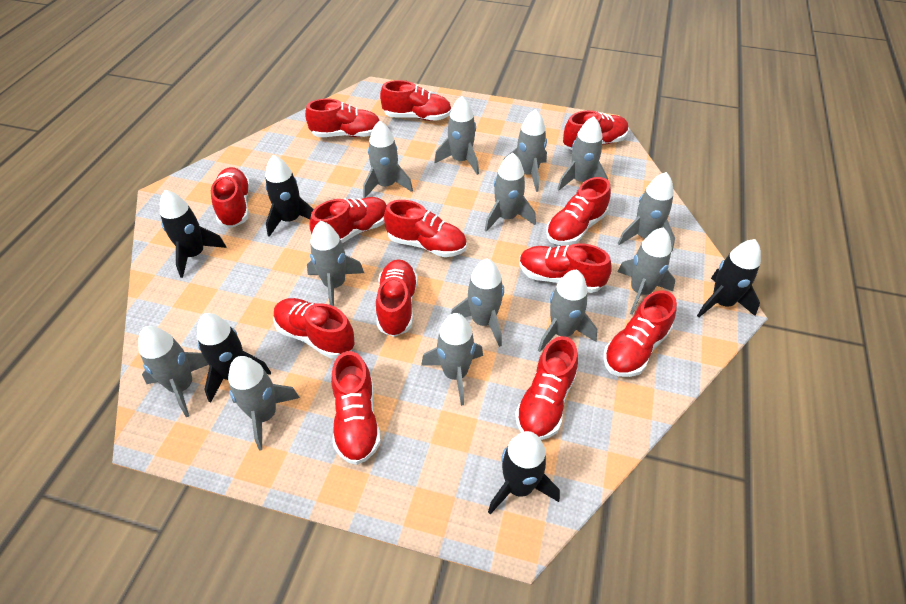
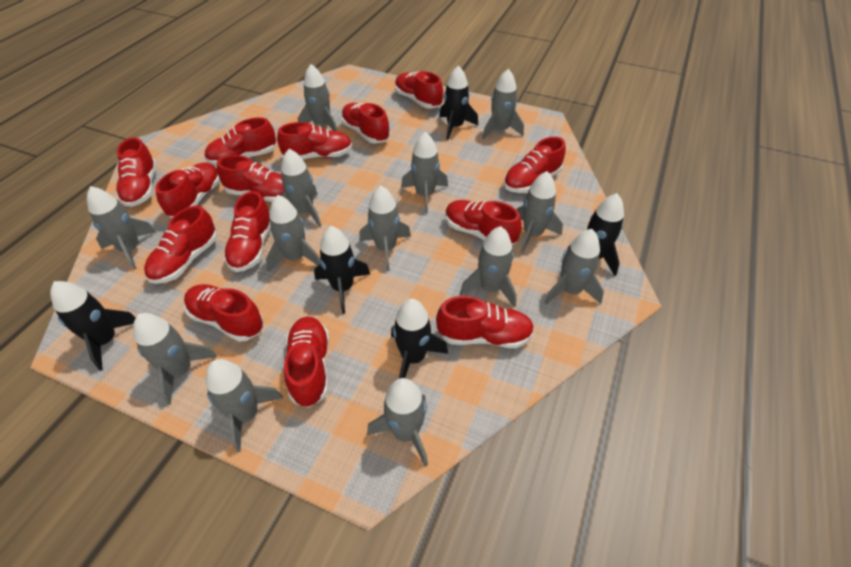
red shoe: 13 -> 14

